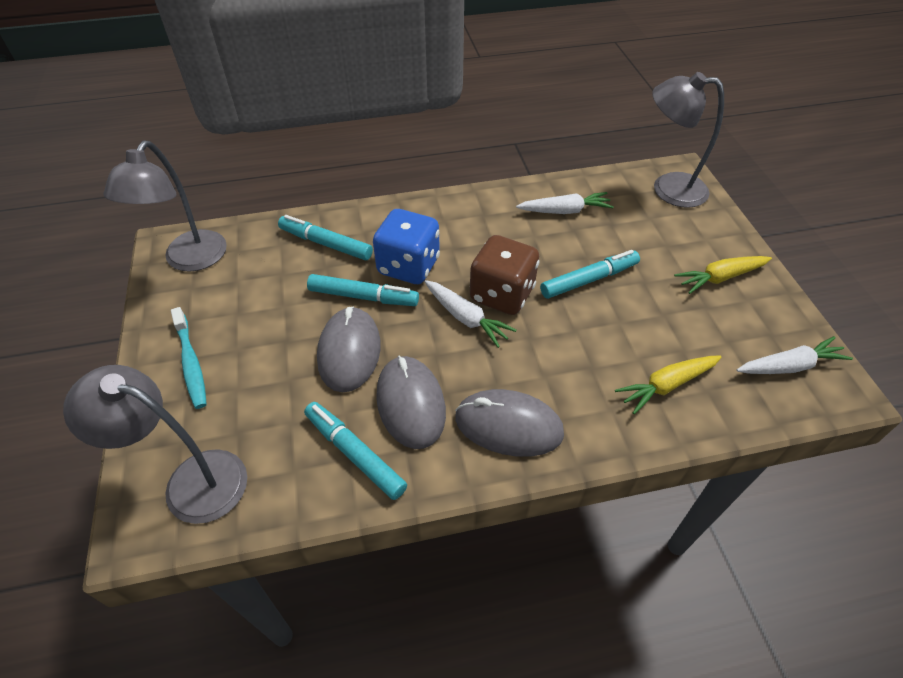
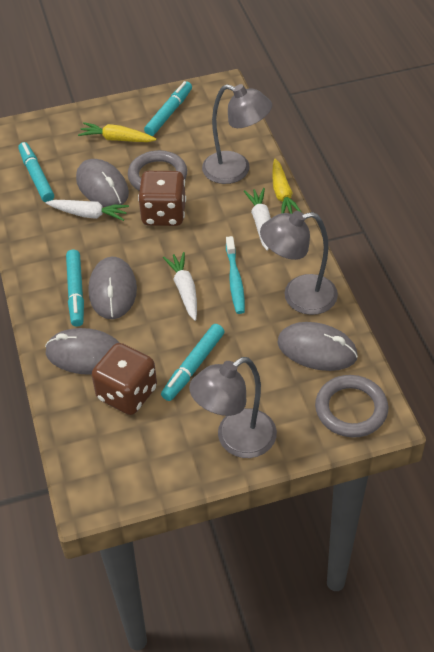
blue dice: 1 -> 0
brown dice: 1 -> 2
grey mouse: 3 -> 4
grey ring: 0 -> 2

